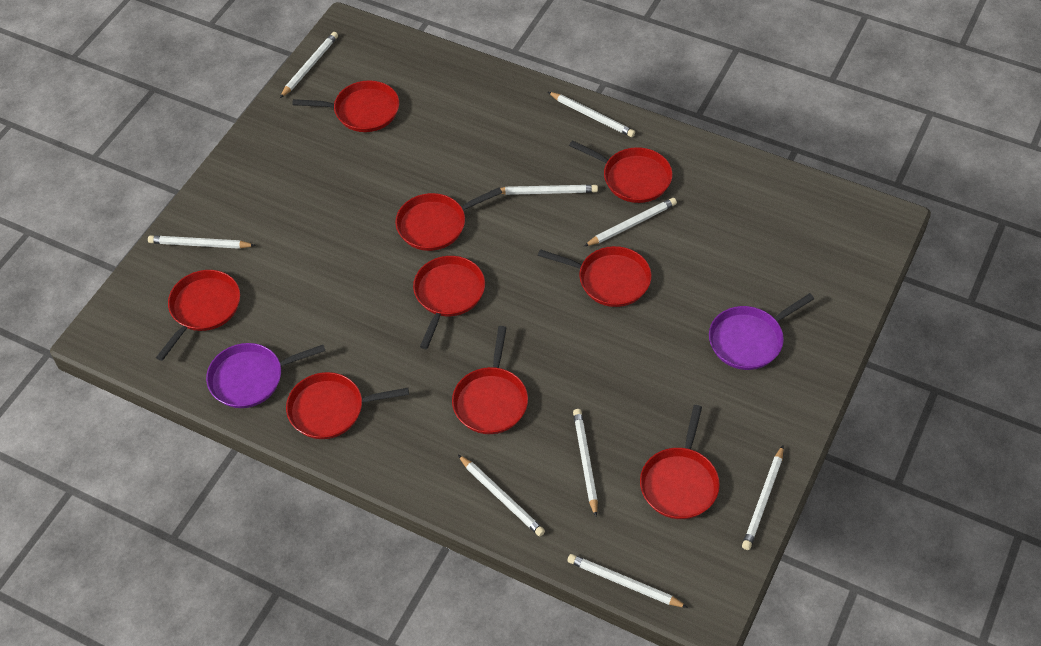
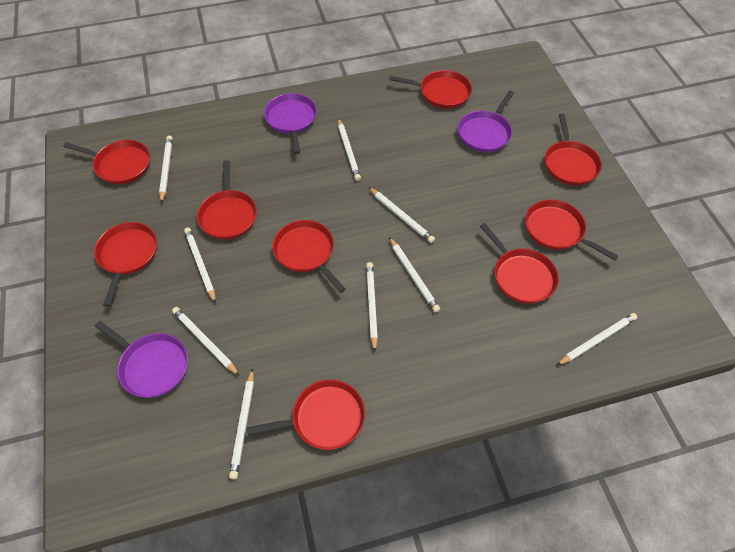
purple pan: 2 -> 3

